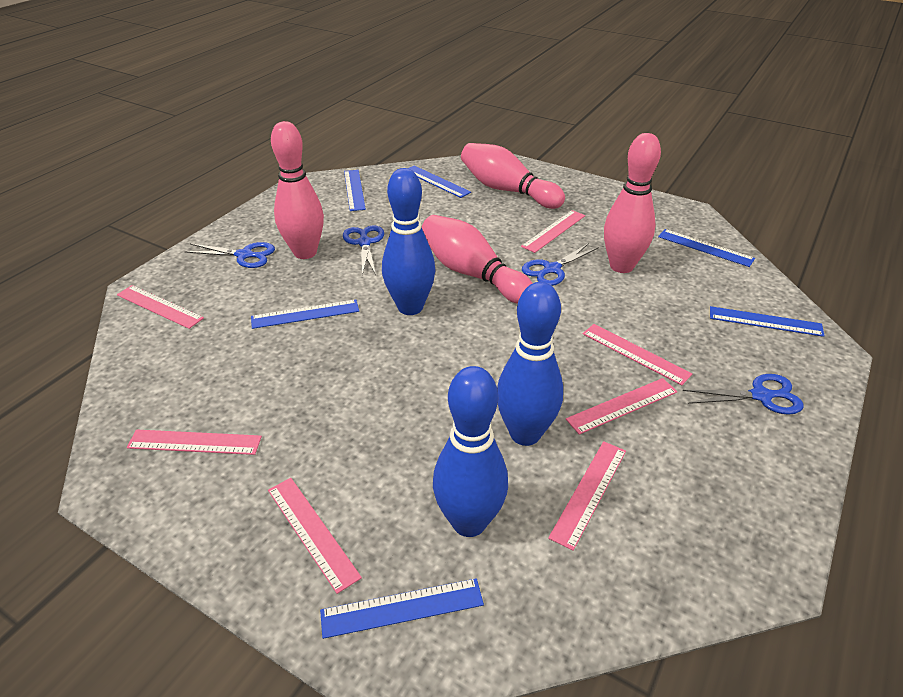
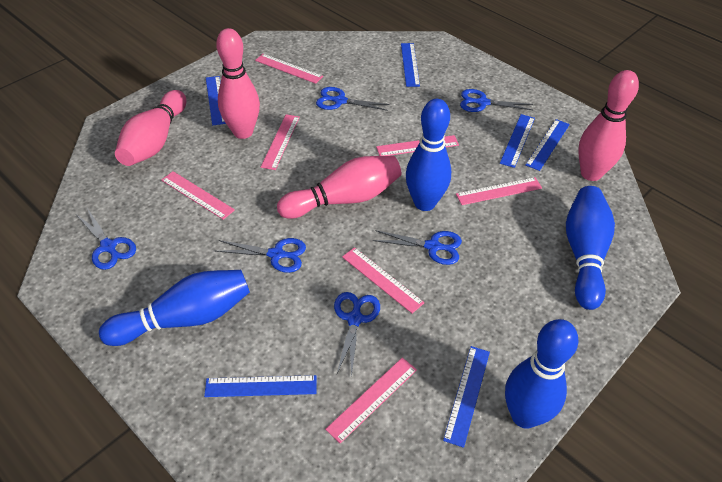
blue bowling pin: 3 -> 4
blue scissors: 4 -> 6

